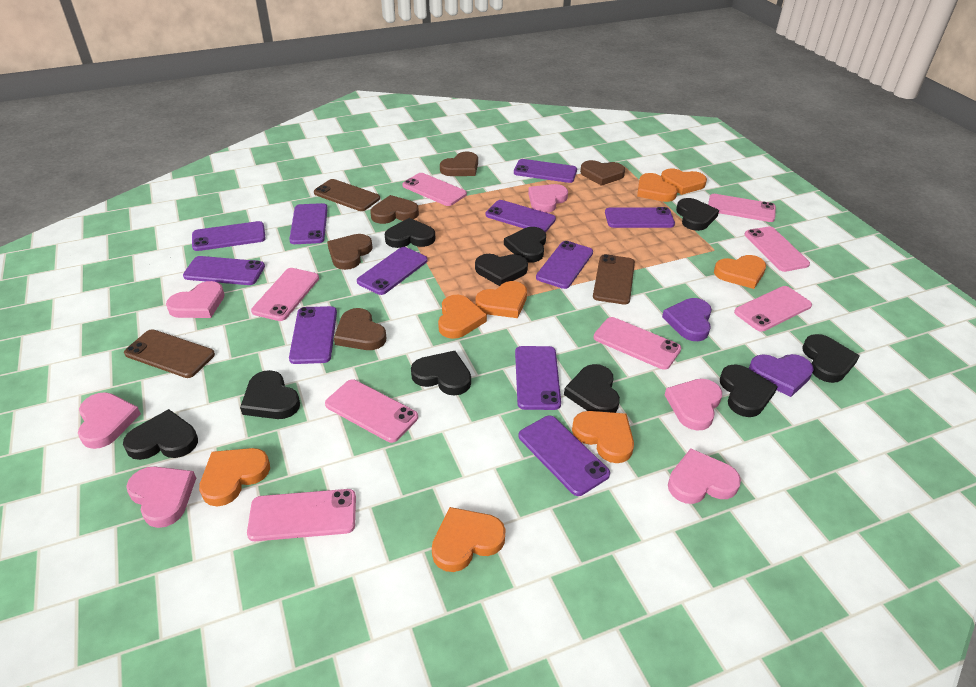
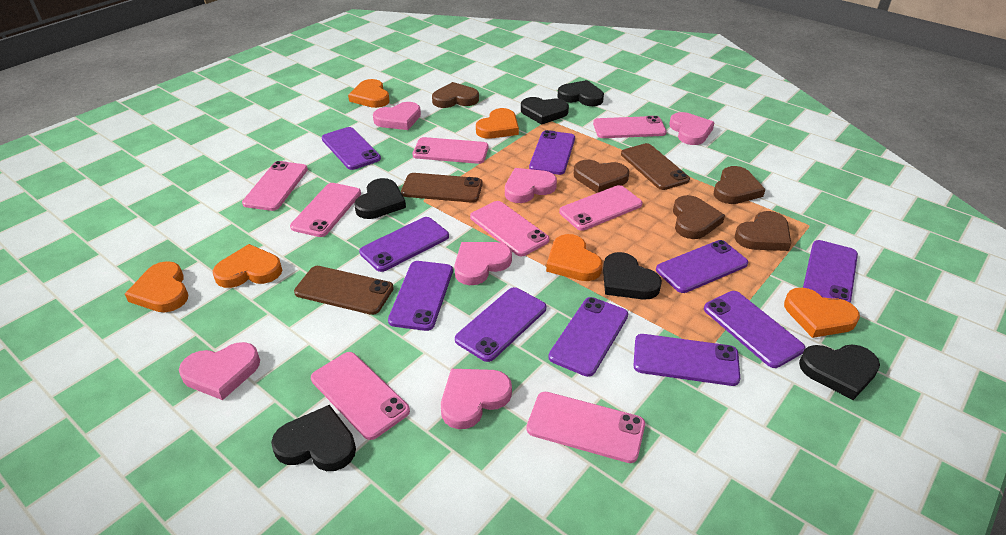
black heart: 10 -> 6
orange heart: 8 -> 6
purple heart: 2 -> 0
purple phone: 11 -> 10

